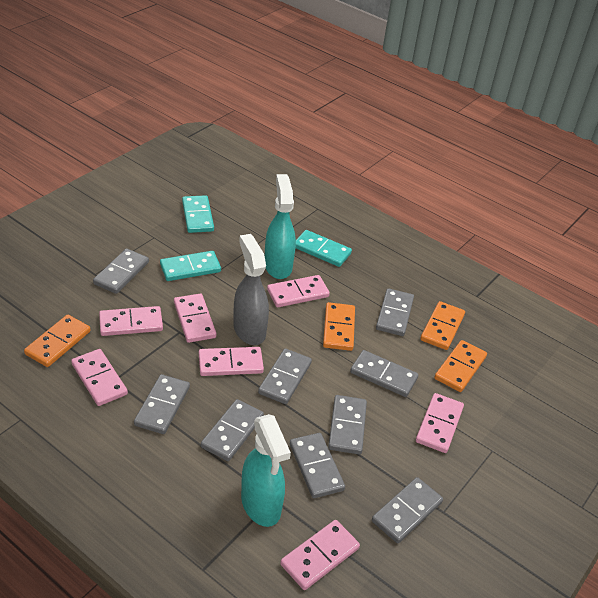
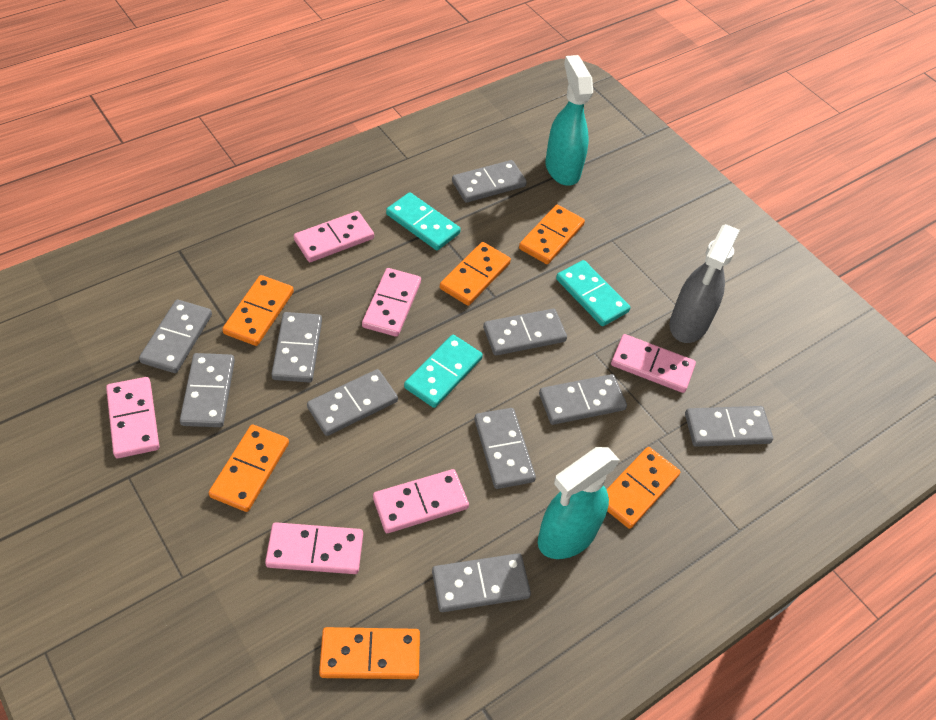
grey domino: 9 -> 10
orange domino: 4 -> 6
pink domino: 7 -> 6

